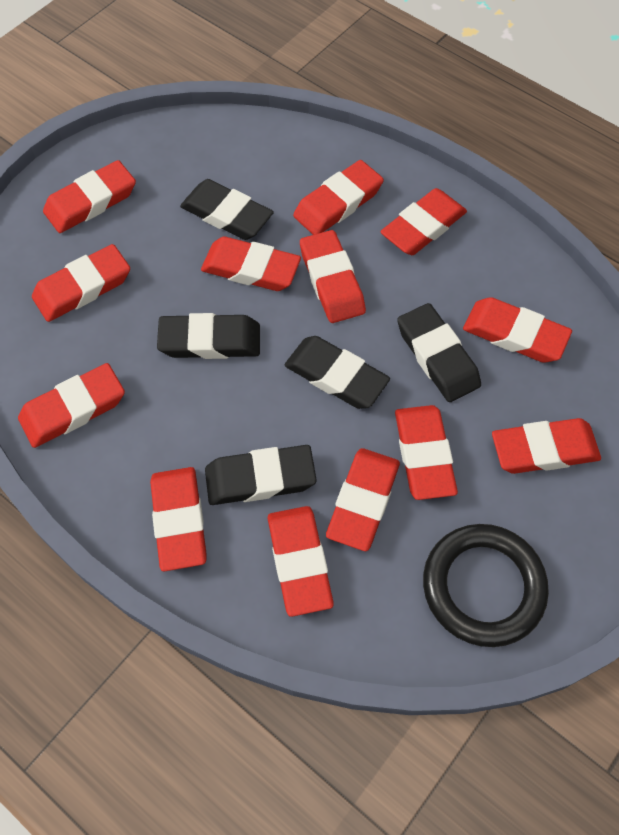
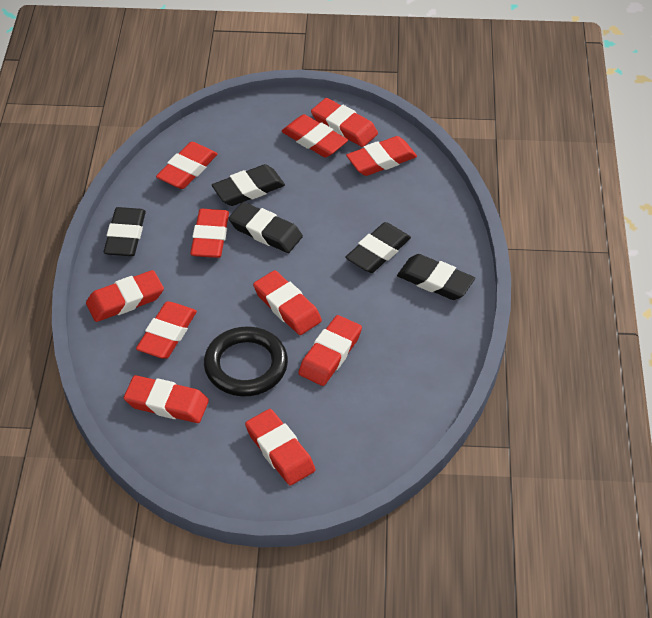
red eraser: 13 -> 11

